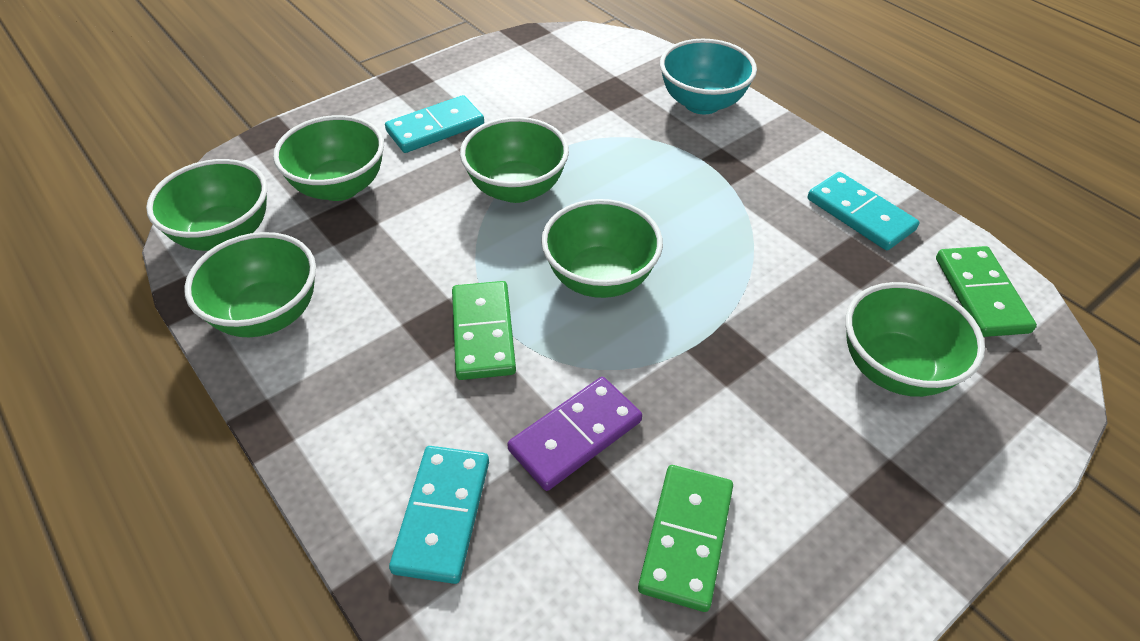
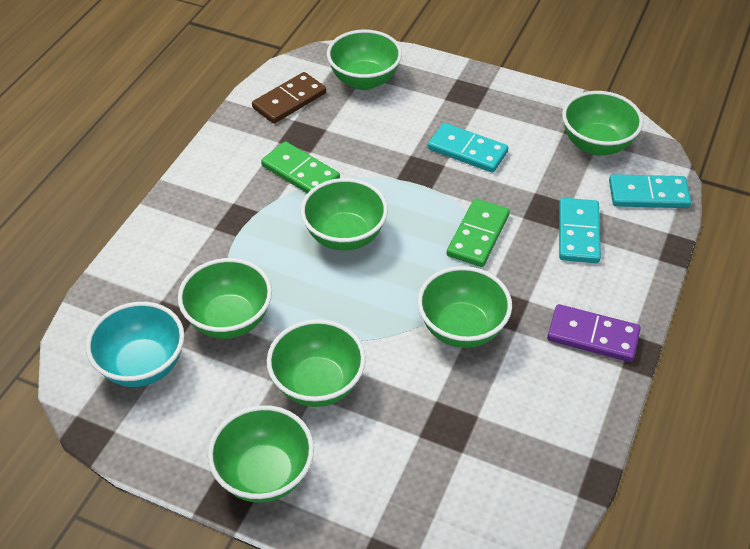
brown domino: 0 -> 1
green bowl: 6 -> 7
green domino: 3 -> 2

